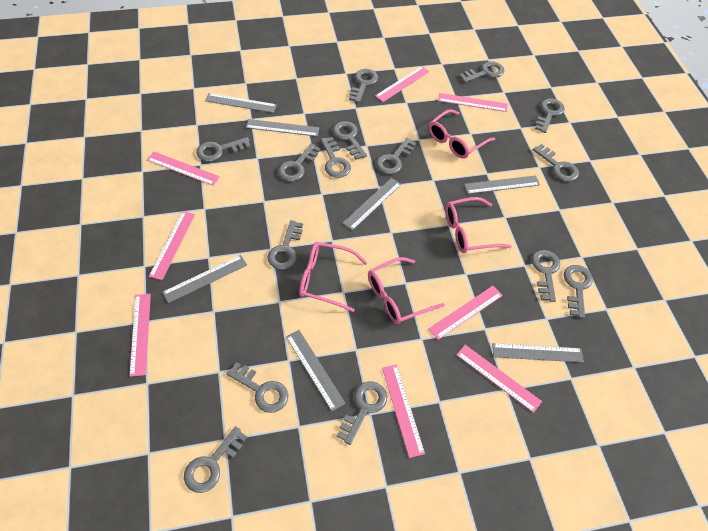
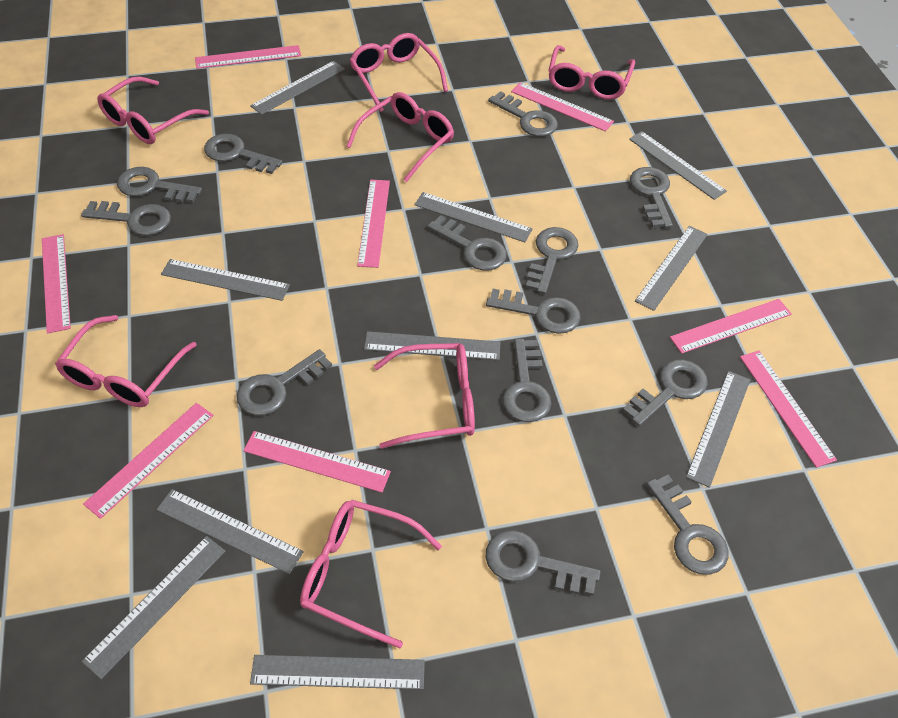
grey key: 15 -> 13
grey ruler: 7 -> 10
pink glasses: 4 -> 7

